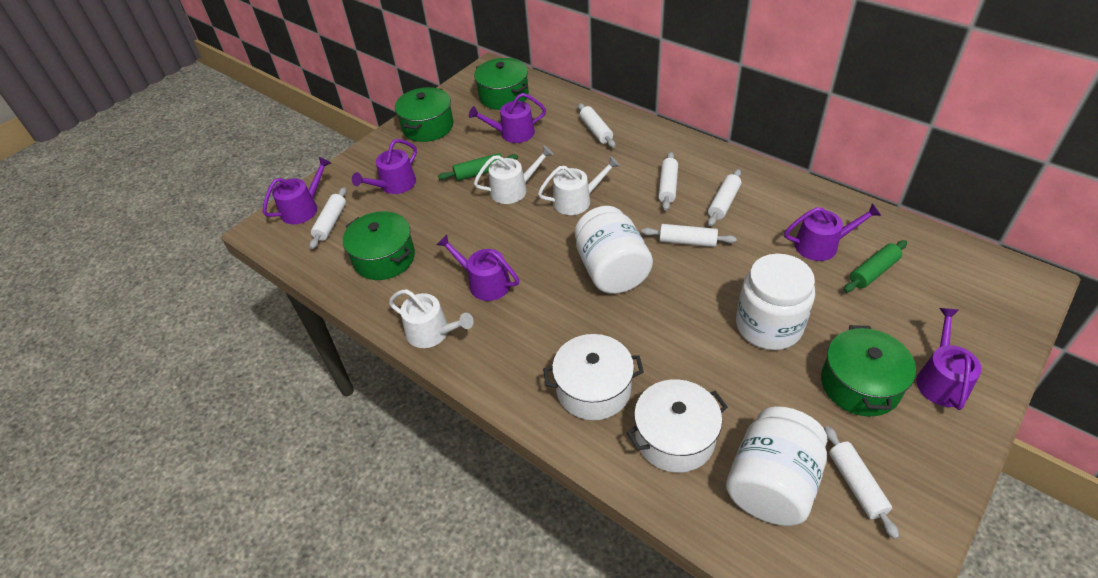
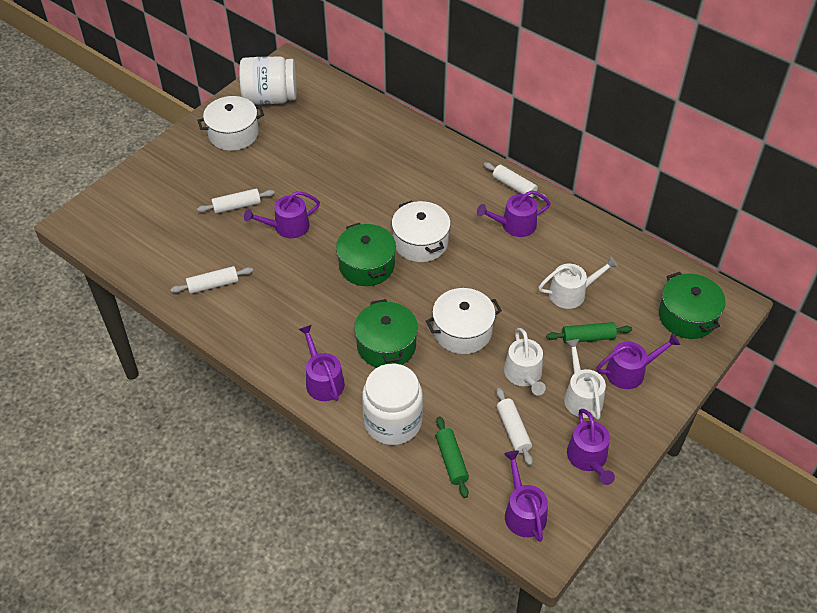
green pot: 4 -> 3
white jar: 3 -> 2
white pot: 2 -> 3
white rolling pin: 6 -> 4

